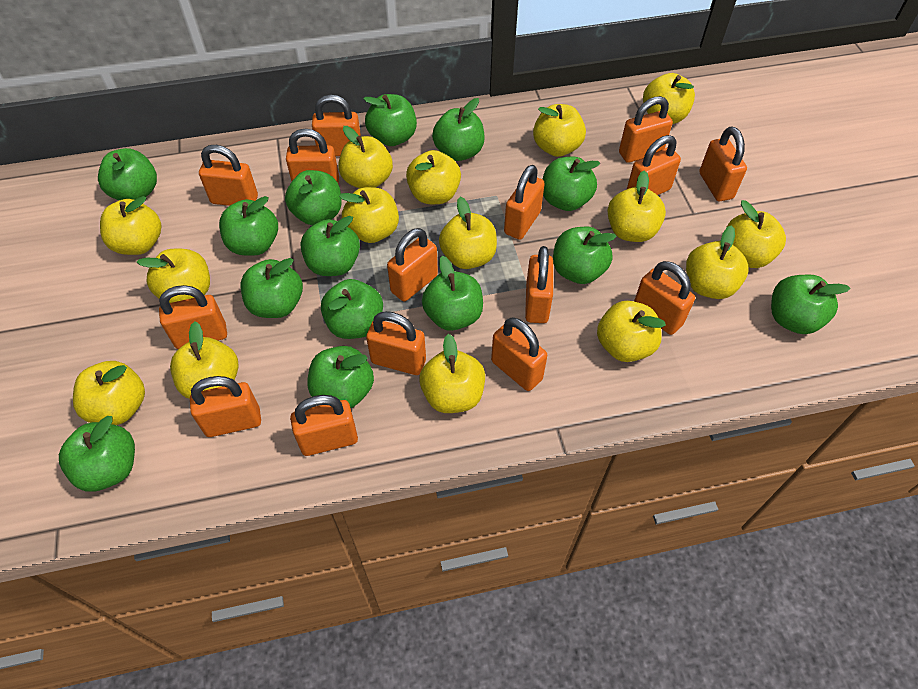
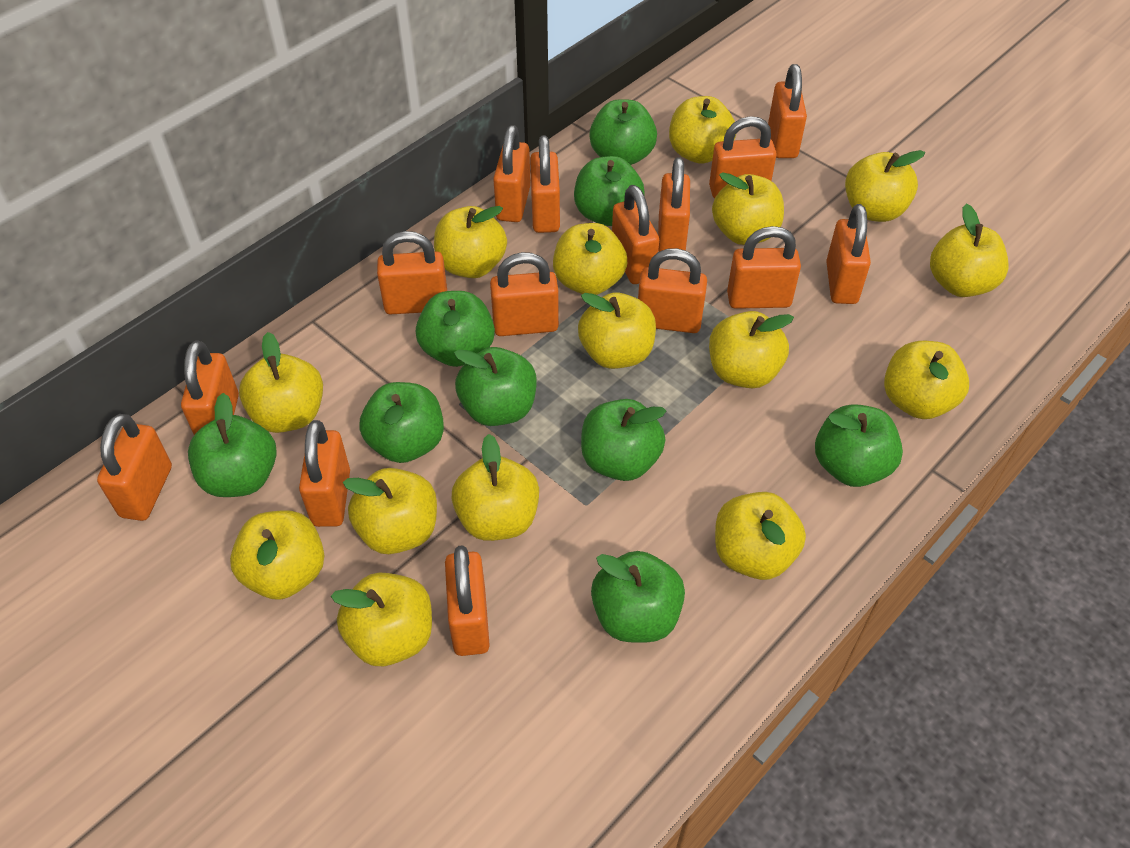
green apple: 14 -> 9

